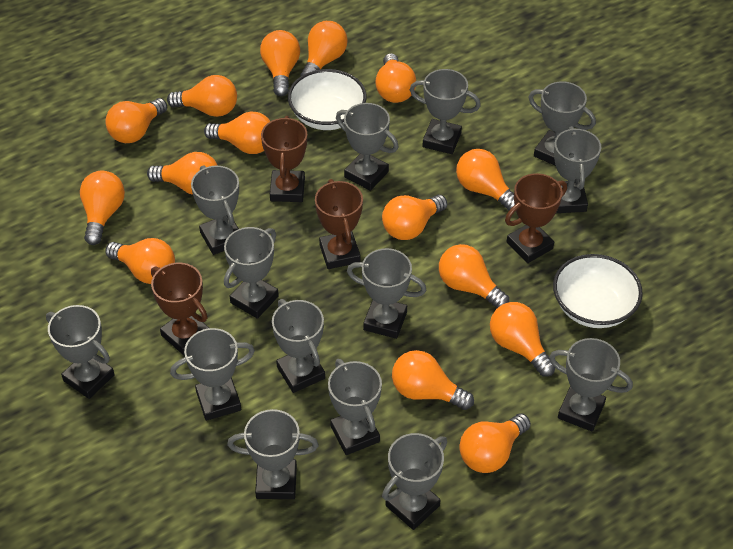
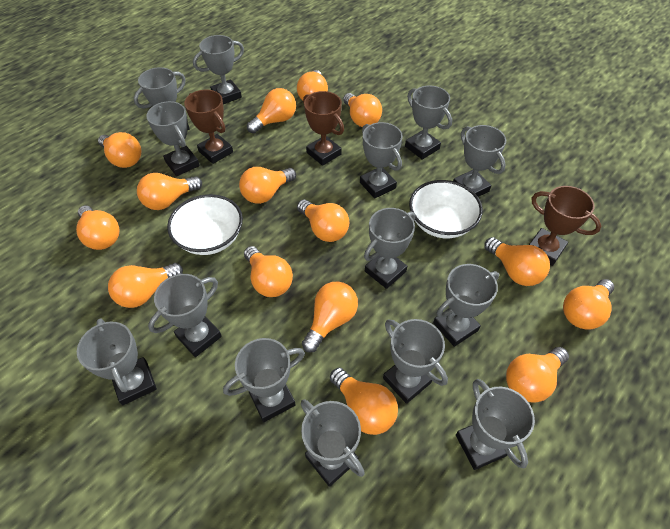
brown trophy: 4 -> 3

